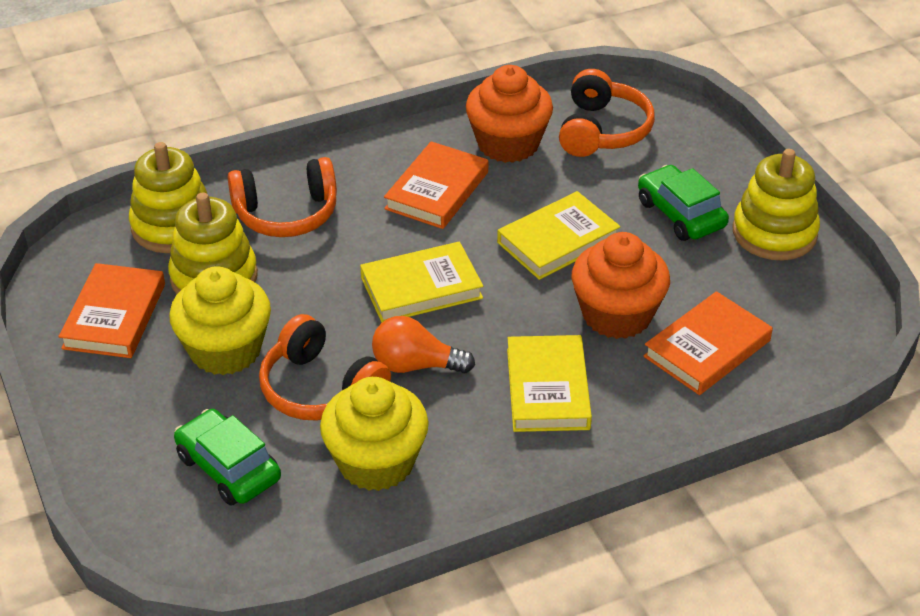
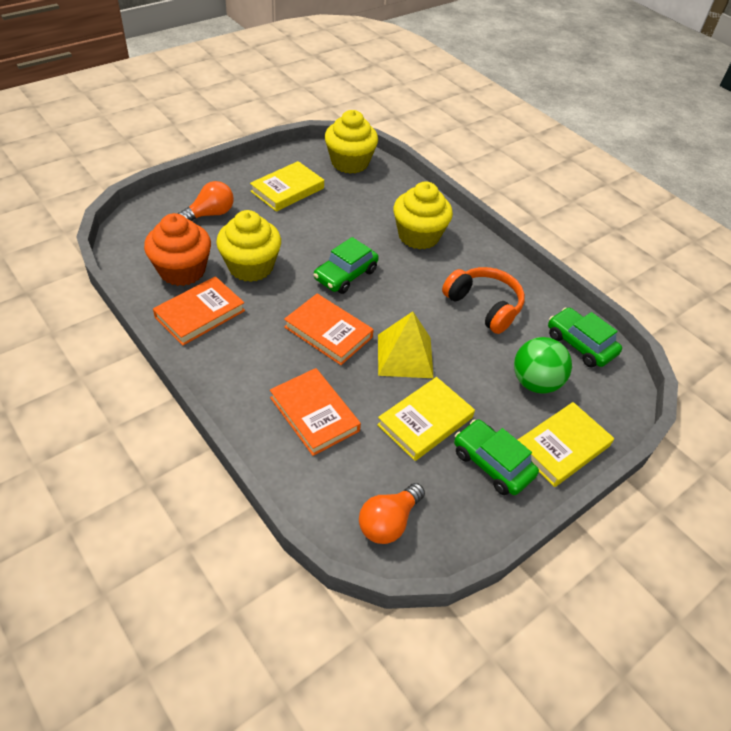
green ball: 0 -> 1
green car: 2 -> 3
orange cupcake: 2 -> 1
orange headphones: 3 -> 1
orange light bulb: 1 -> 2
yellow cupcake: 2 -> 3
yellow pyramid: 0 -> 1
yellow stacking toy: 3 -> 0

